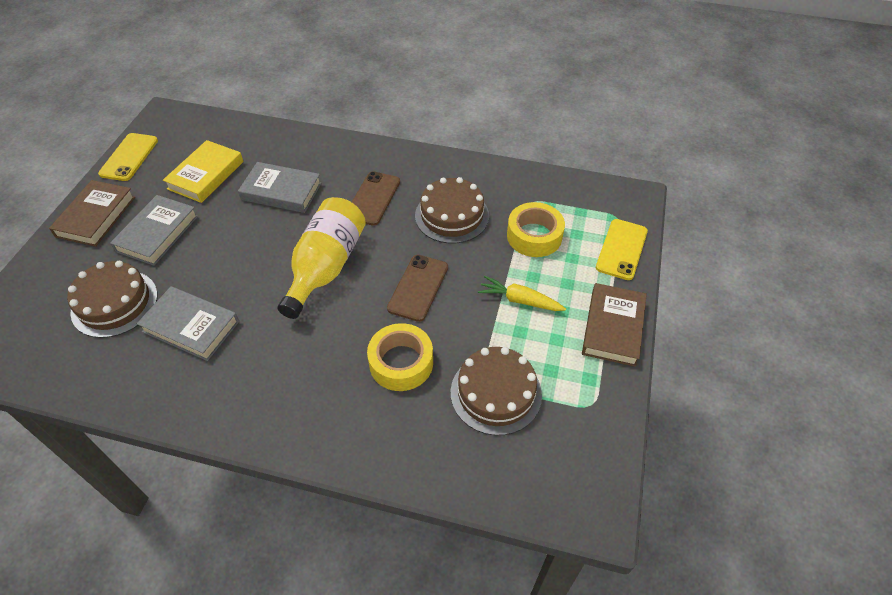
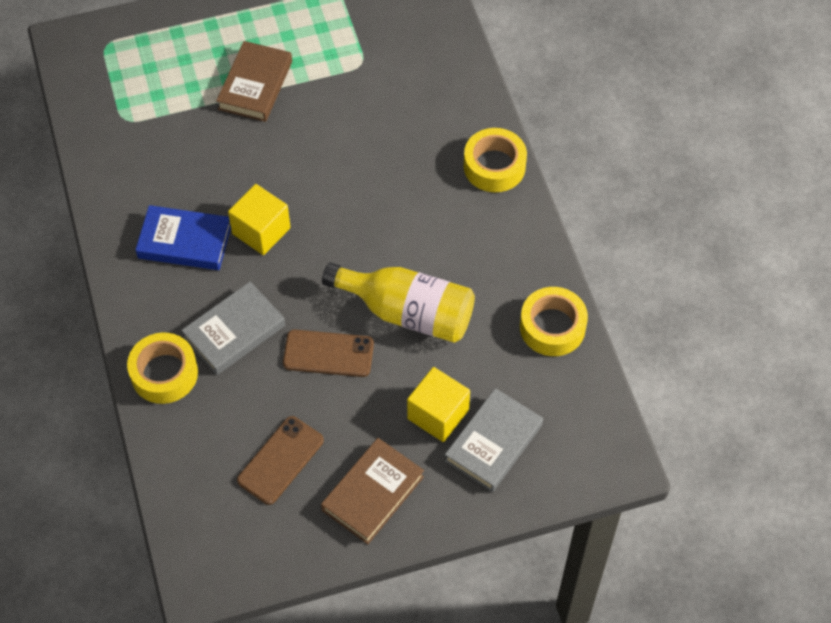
blue book: 0 -> 1
brown cake: 3 -> 0
grey book: 3 -> 2
yellow book: 1 -> 0
yellow carrot: 1 -> 0
yellow cube: 0 -> 2
yellow phone: 2 -> 0
yellow tape: 2 -> 3

